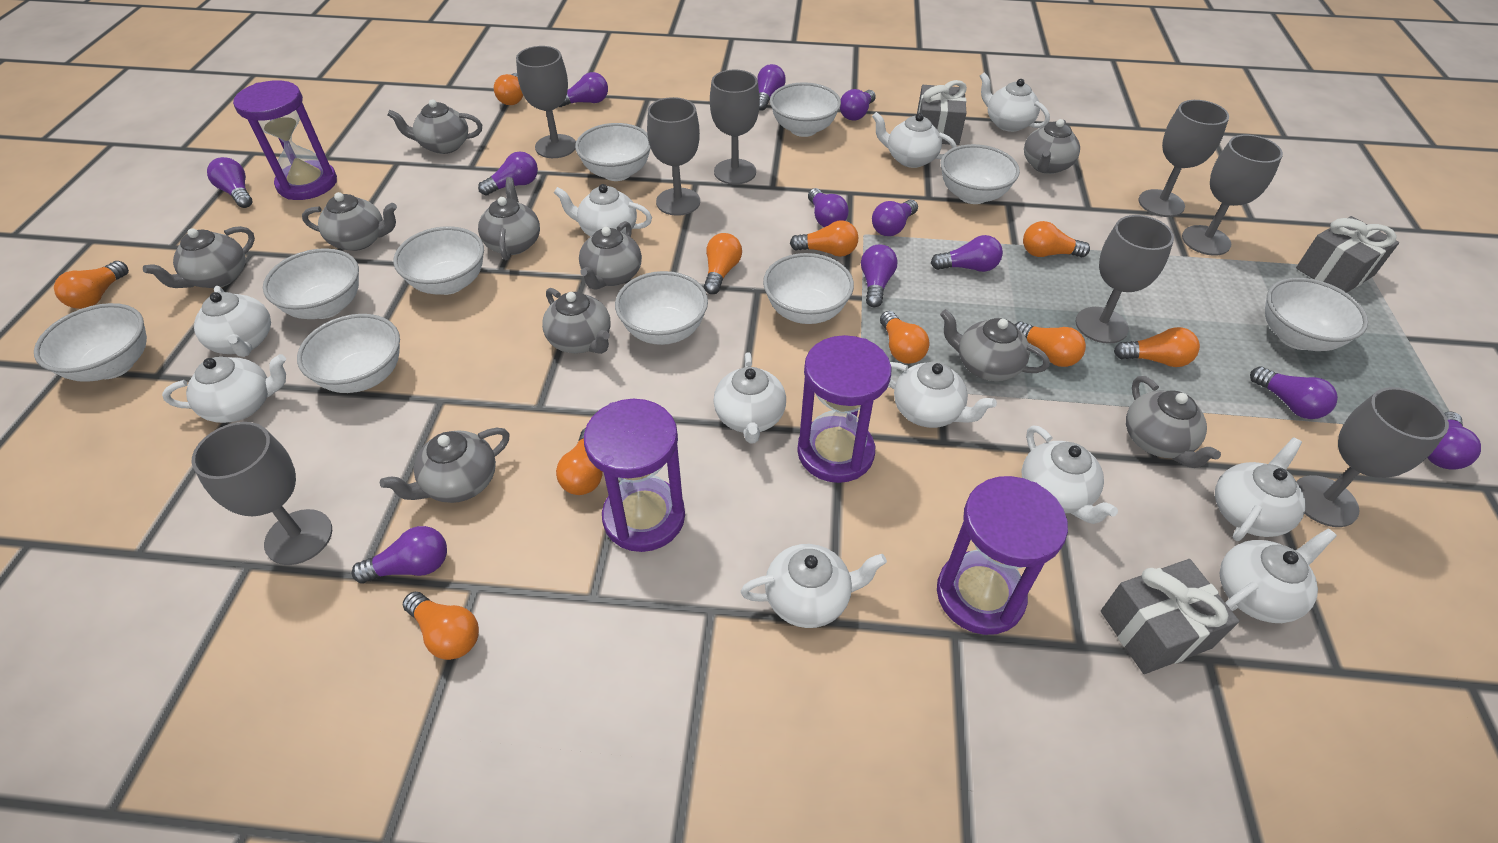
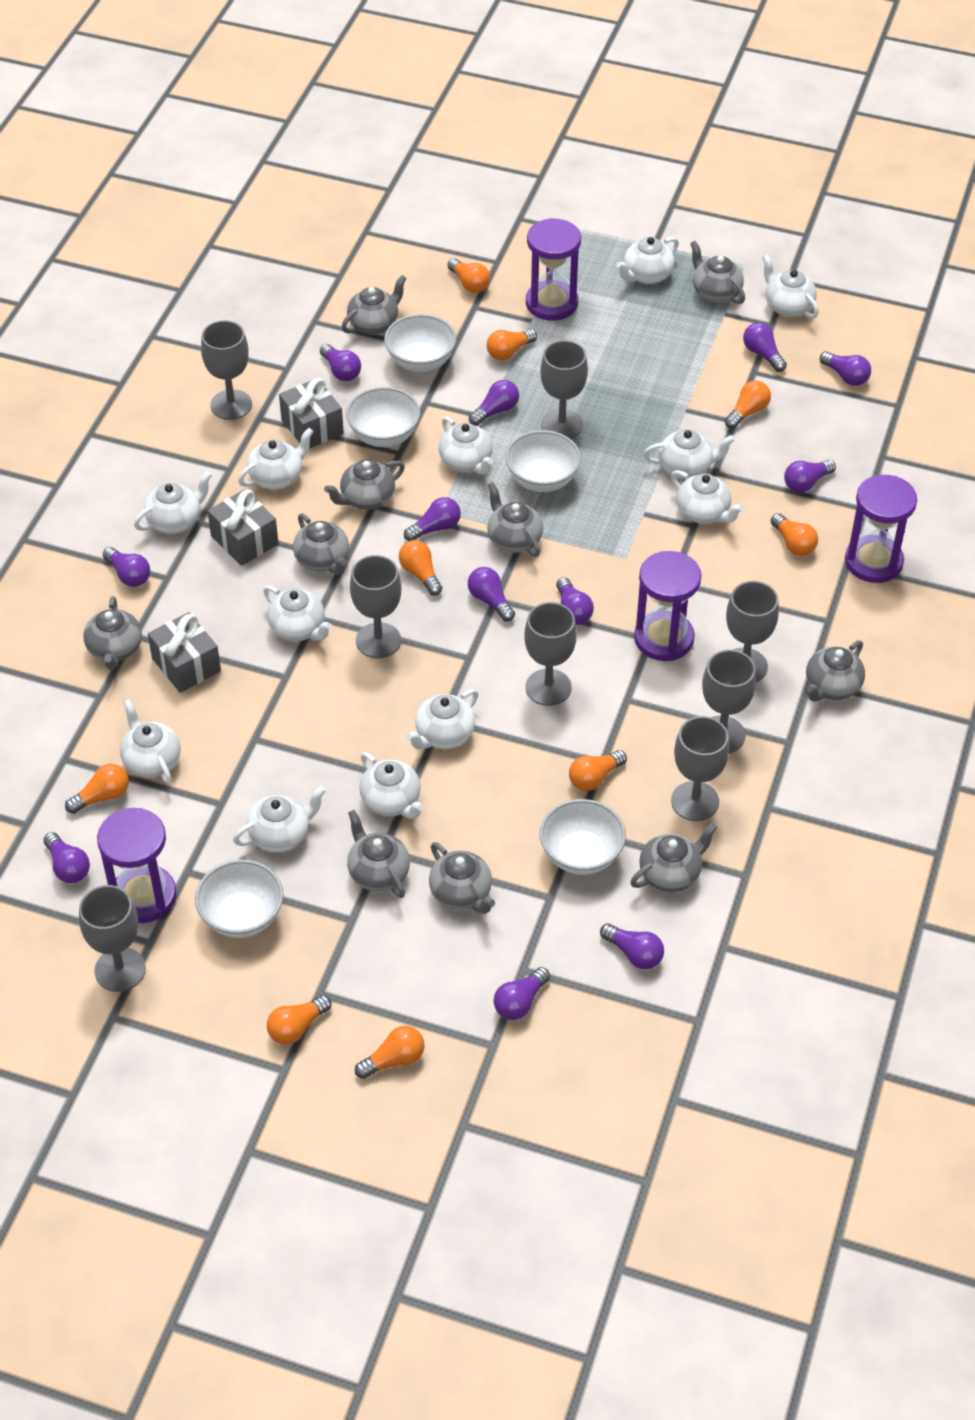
orange light bulb: 10 -> 9
white bowl: 10 -> 5
white teapot: 11 -> 12

